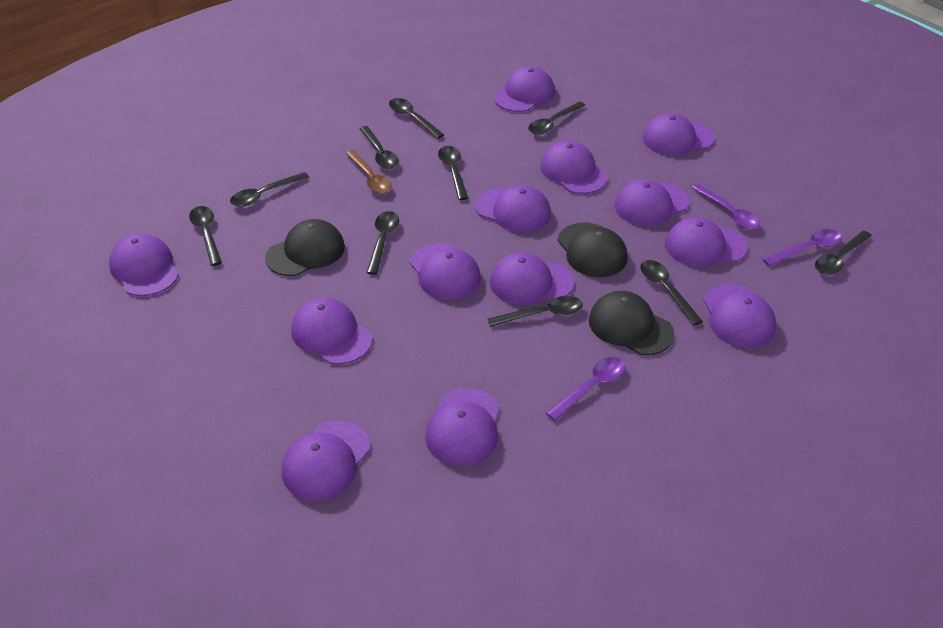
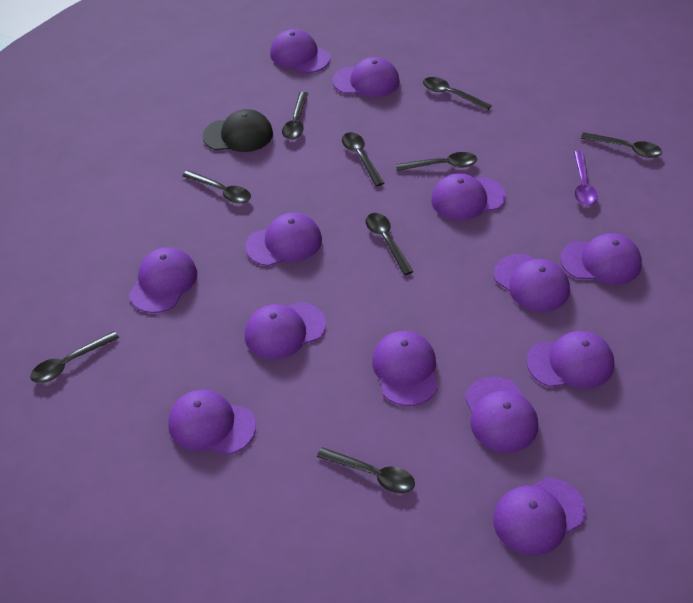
black cap: 3 -> 1
black spoon: 10 -> 9
brown spoon: 1 -> 0
purple spoon: 3 -> 1

